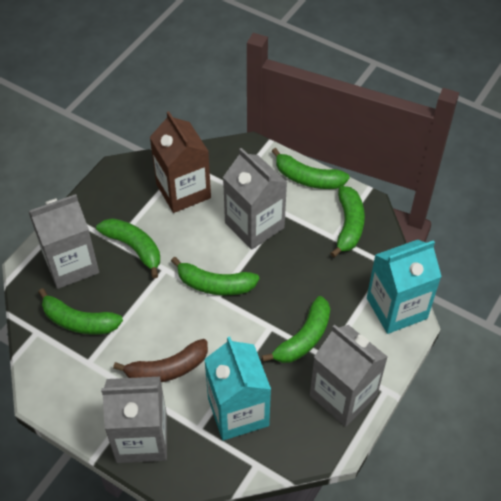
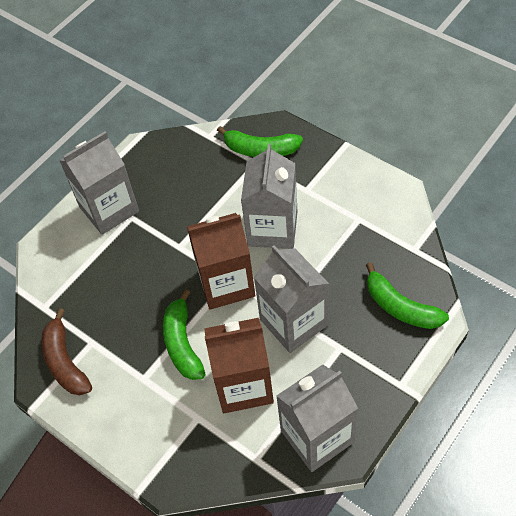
brown carton: 1 -> 2
green banana: 6 -> 3
turquoise carton: 2 -> 0

